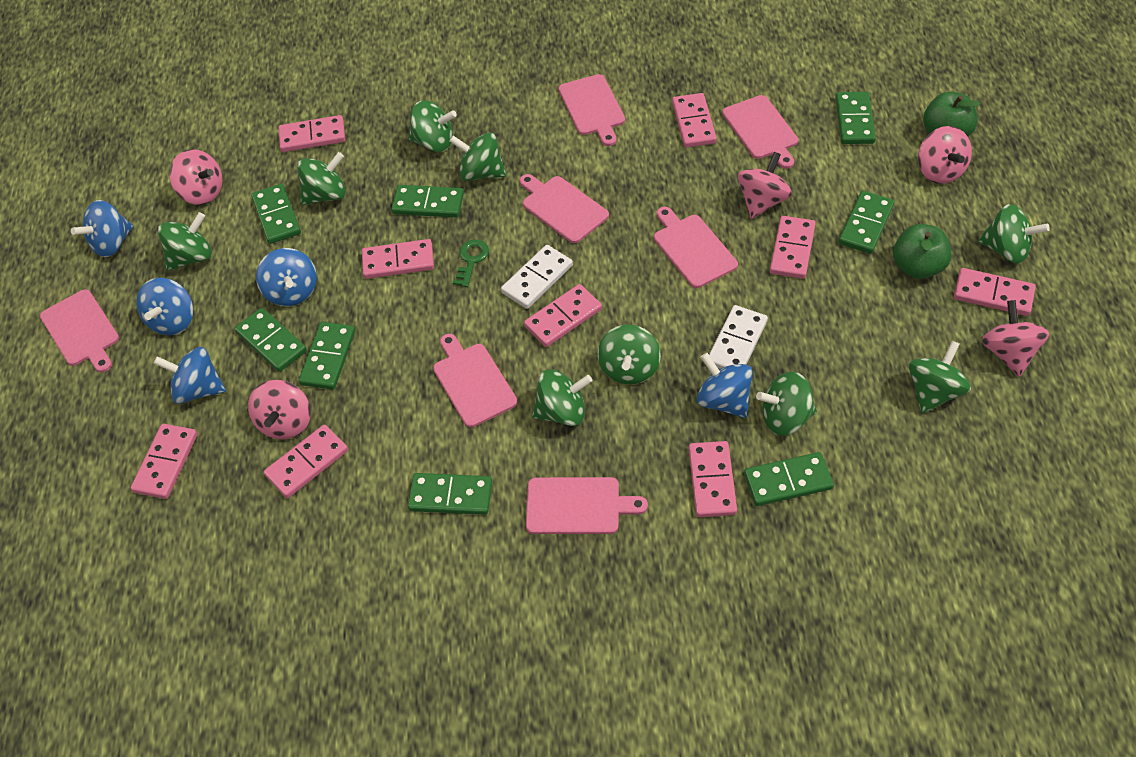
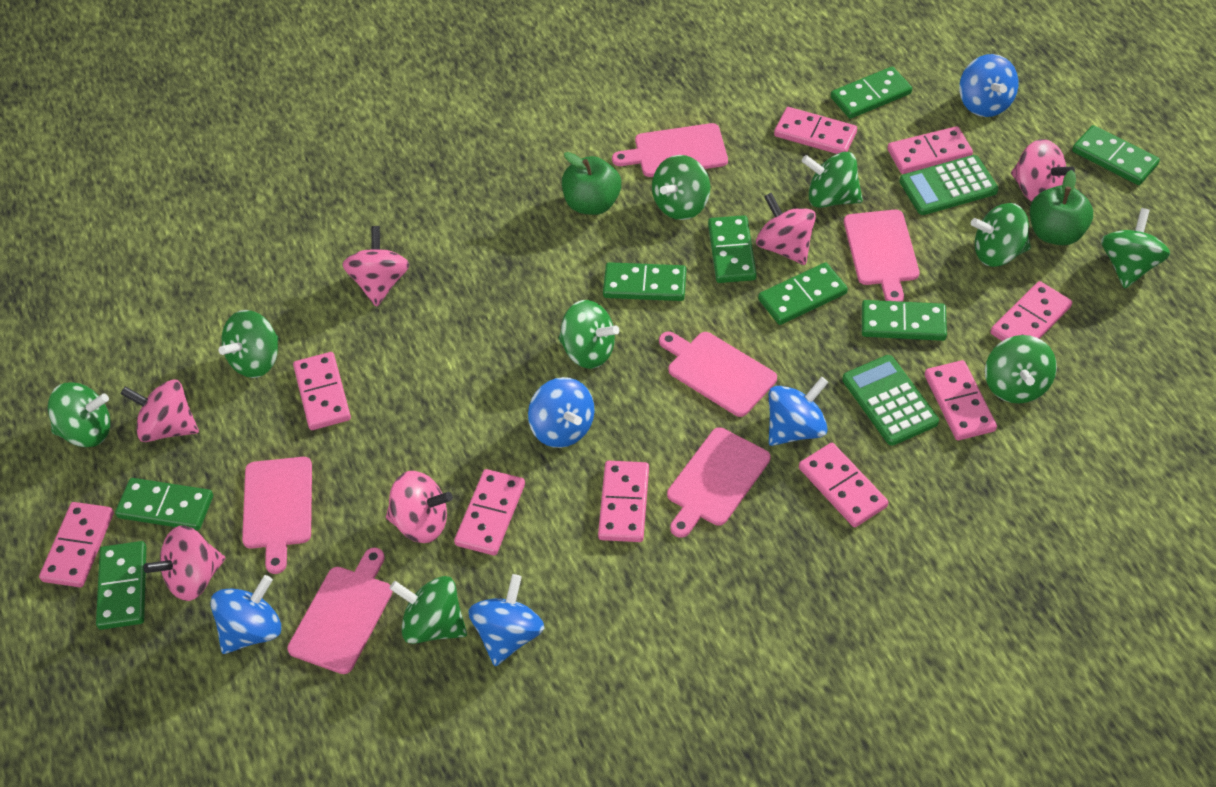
green calculator: 0 -> 2
green key: 1 -> 0
pink cutting board: 7 -> 6
pink spinning top: 5 -> 6
white domino: 2 -> 0

